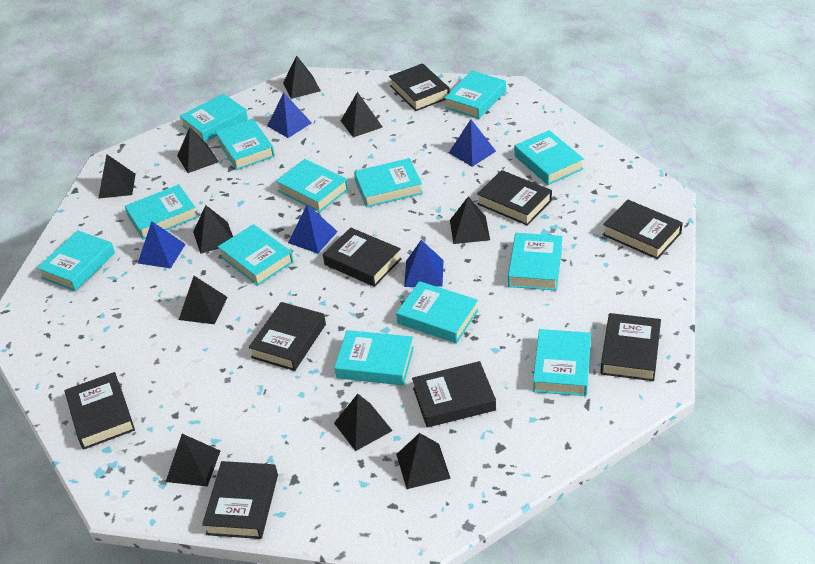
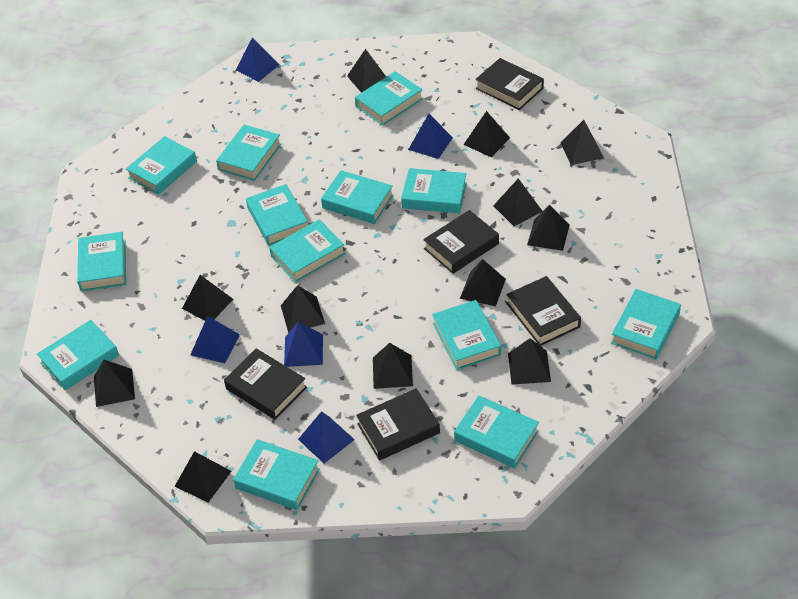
black book: 9 -> 5
black pyramid: 10 -> 12

